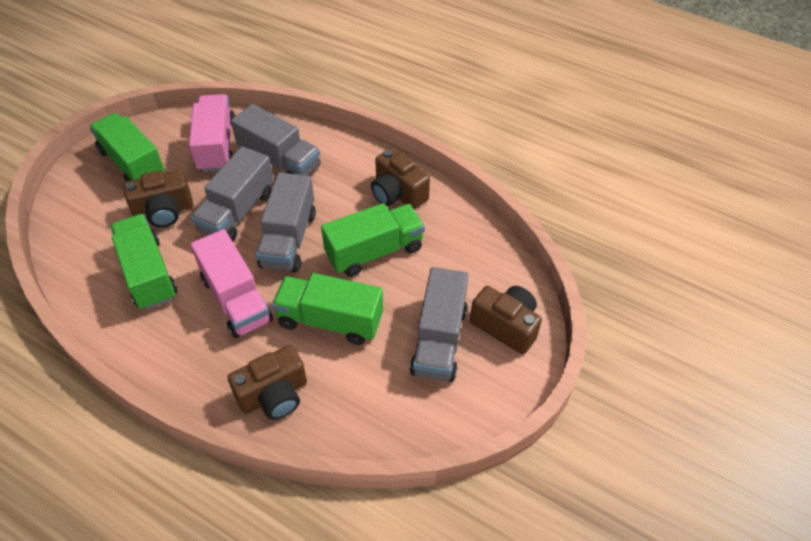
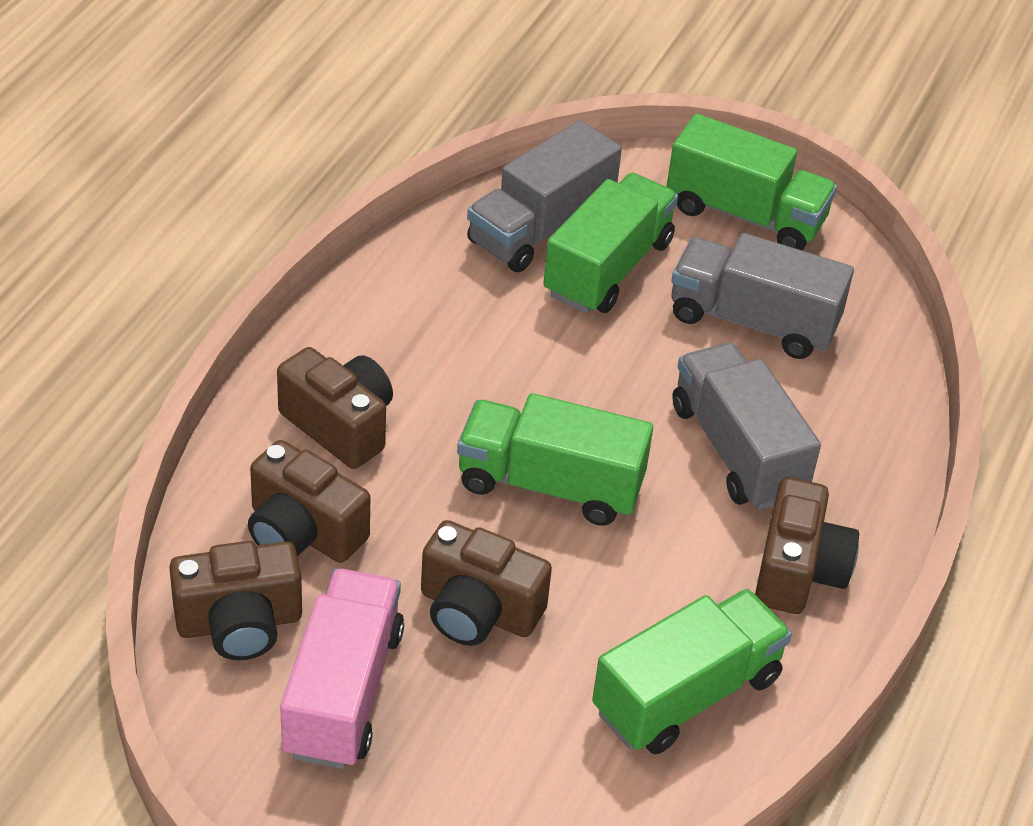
brown camera: 4 -> 5
grey truck: 4 -> 3
pink truck: 2 -> 1

